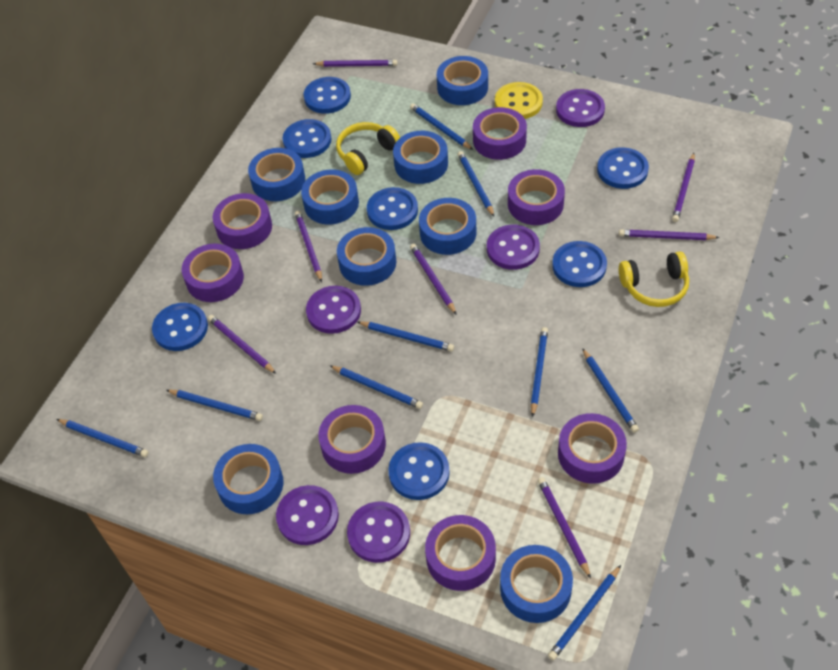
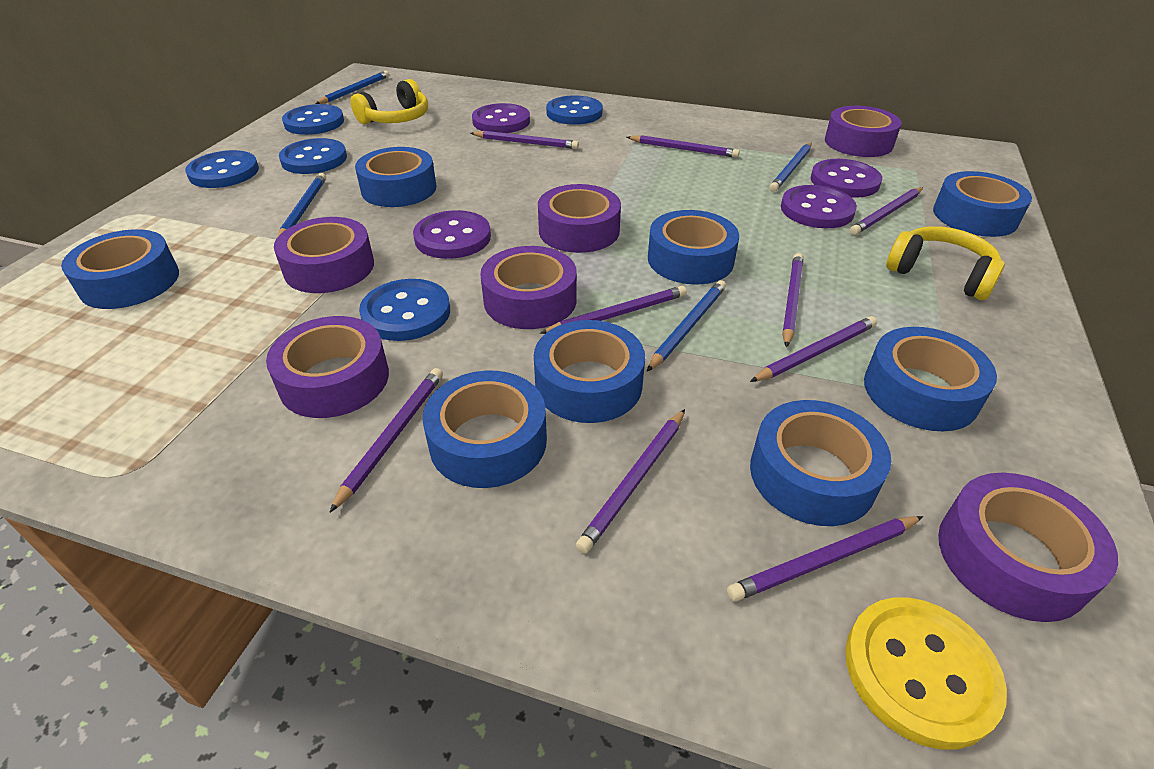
blue button: 7 -> 5
blue pencil: 9 -> 4
purple button: 5 -> 4
purple pencil: 7 -> 9
purple tape: 7 -> 6

